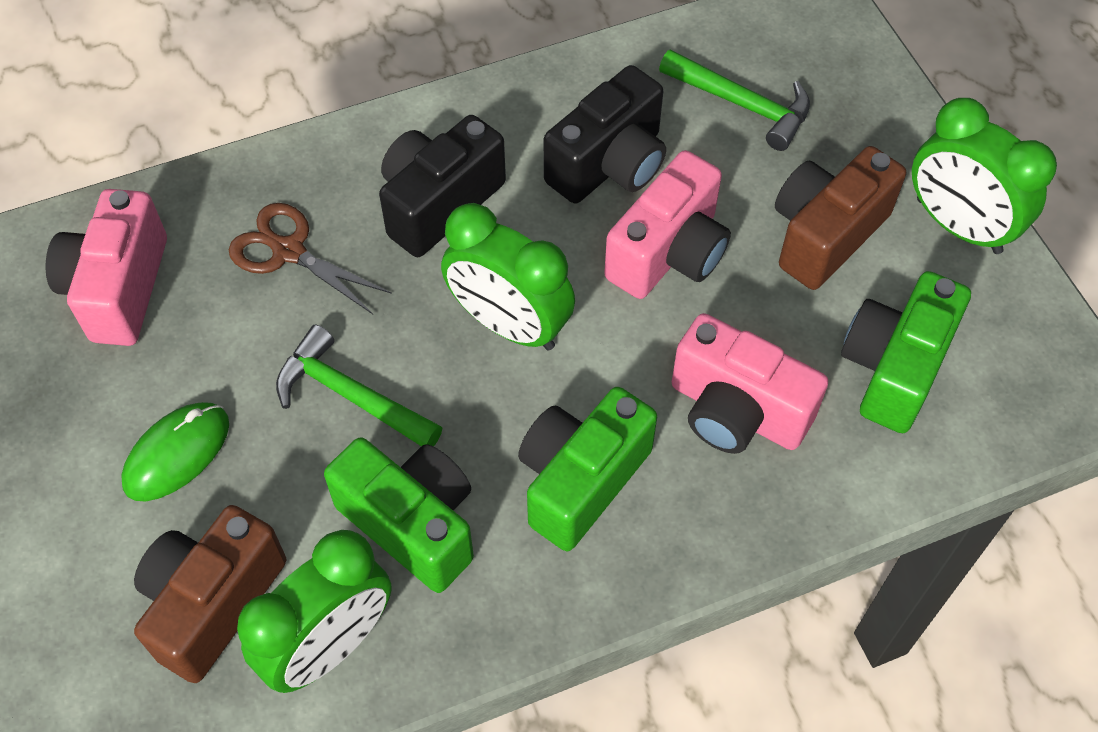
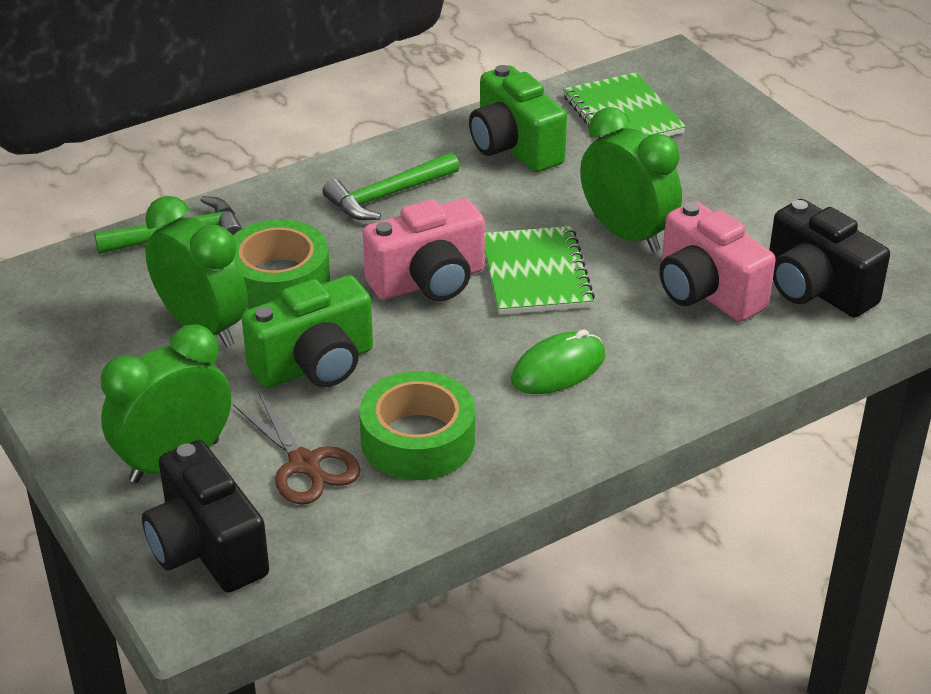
brown camera: 2 -> 0
green camera: 3 -> 2
green notebook: 0 -> 2
green tape: 0 -> 2
pink camera: 3 -> 2

